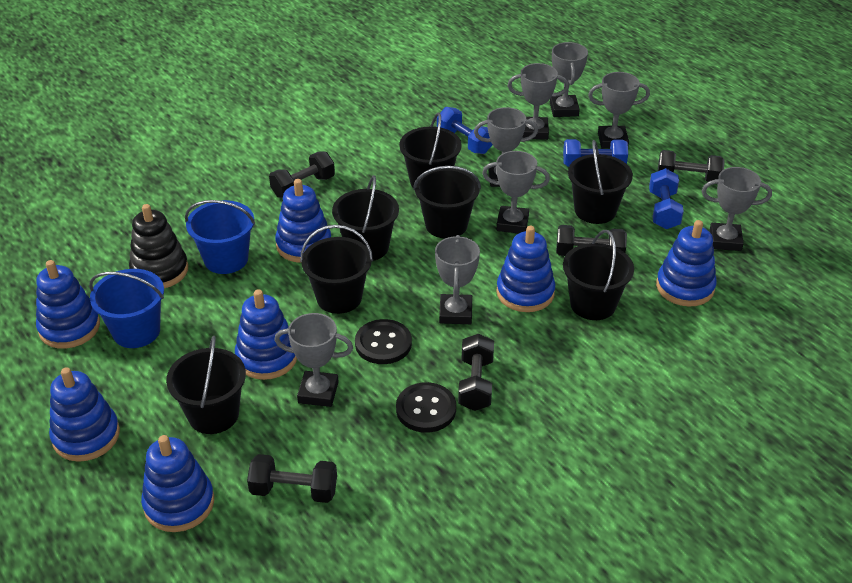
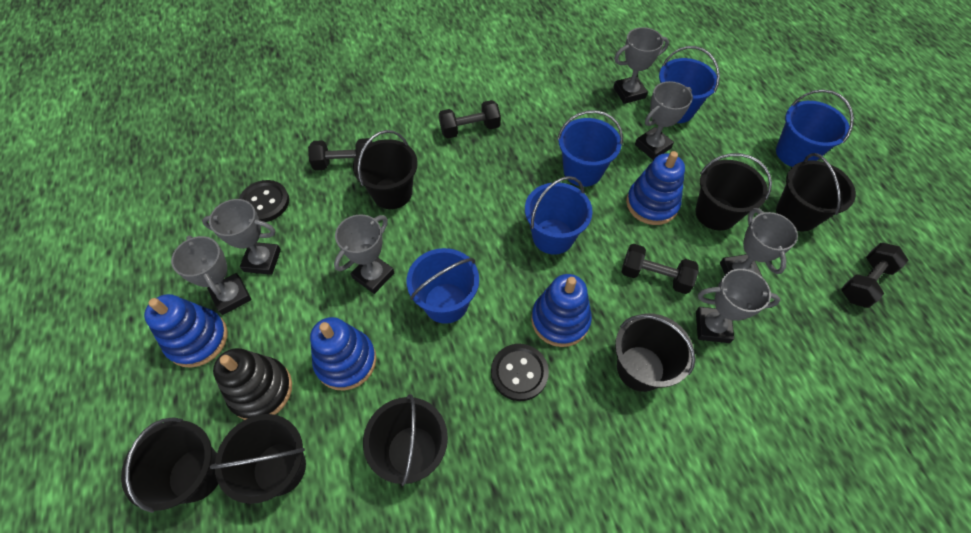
black dumbbell: 5 -> 4
blue bucket: 2 -> 5
blue dumbbell: 3 -> 0
blue stacking toy: 7 -> 4
grey trophy: 8 -> 7

